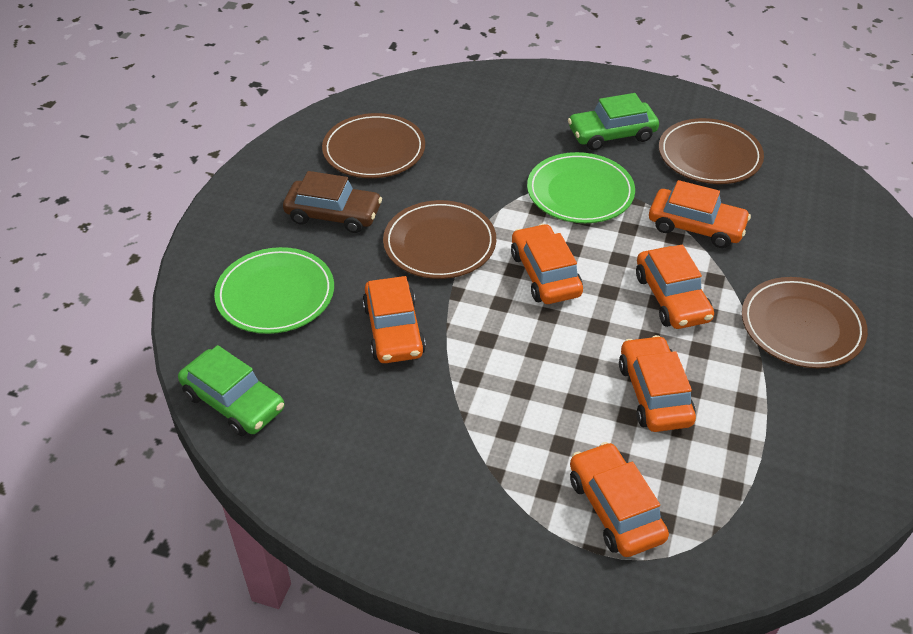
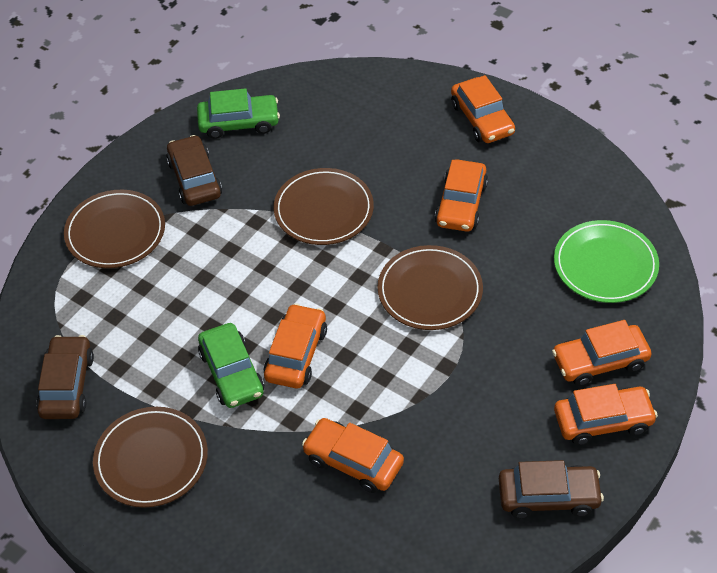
brown car: 1 -> 3
green plate: 2 -> 1

